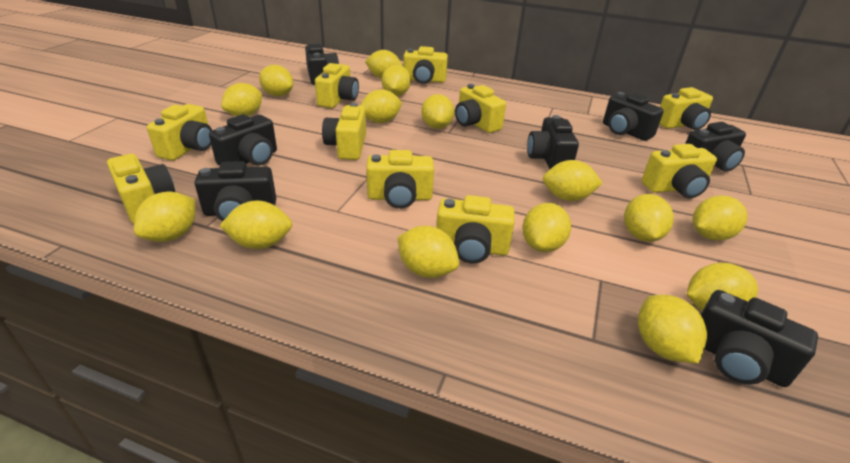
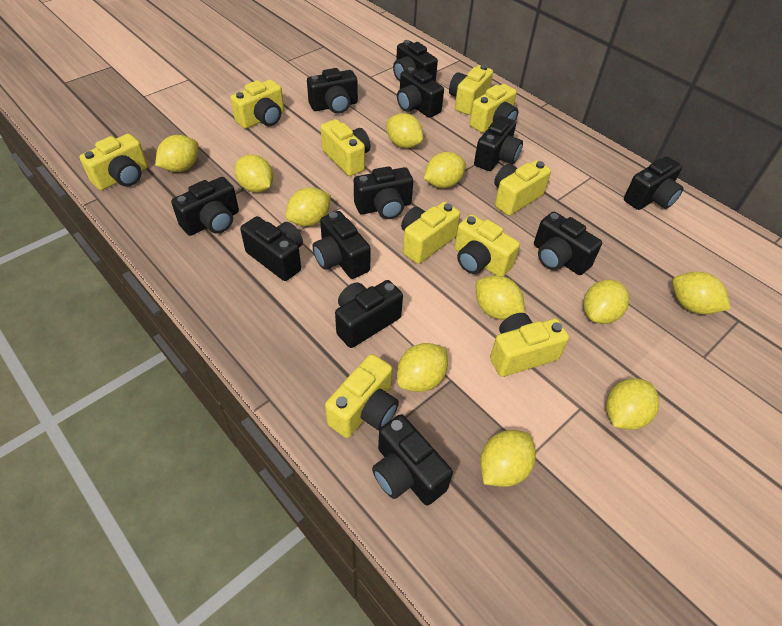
black camera: 7 -> 12
yellow lemon: 15 -> 11

